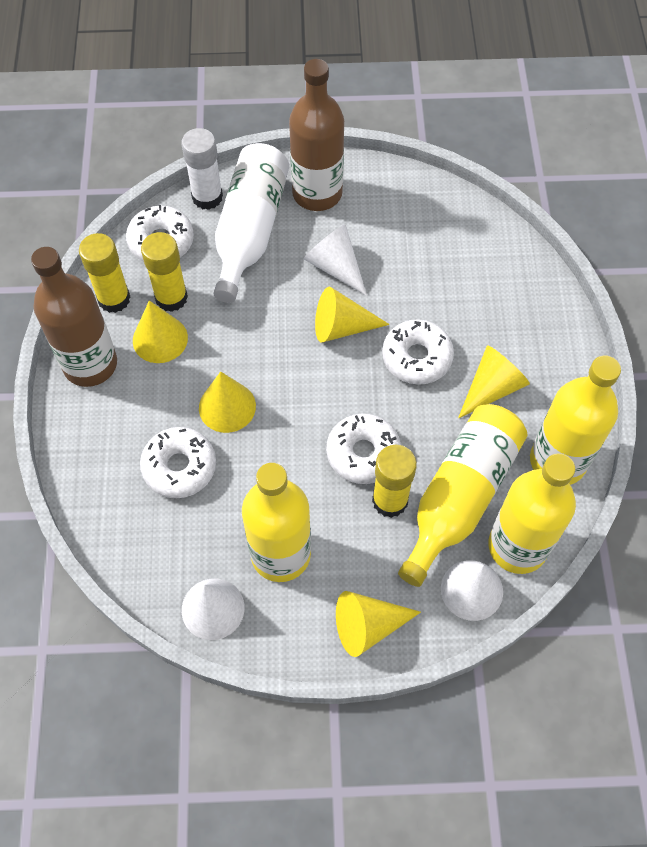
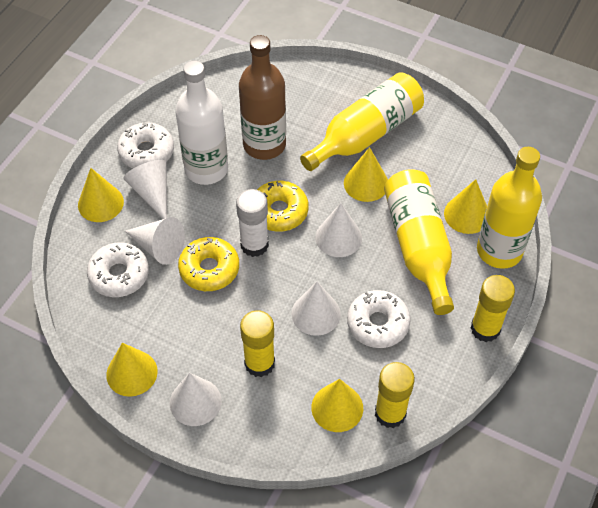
brown bottle: 2 -> 1
white cone: 3 -> 5
white donut: 4 -> 3
yellow bottle: 4 -> 3
yellow donut: 0 -> 2

